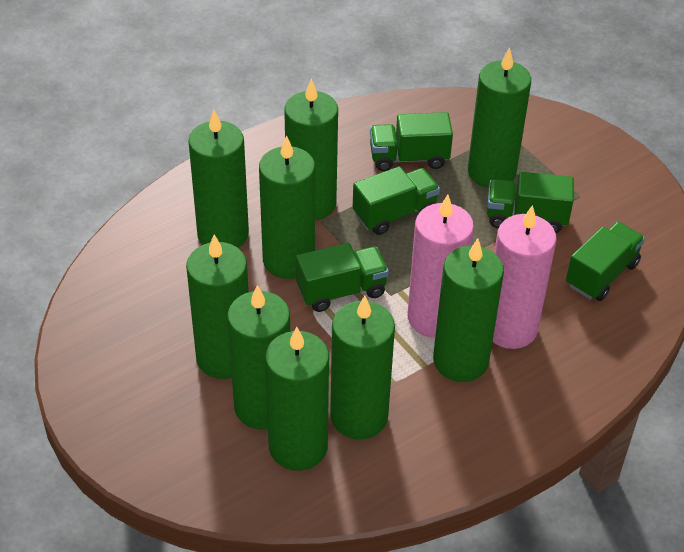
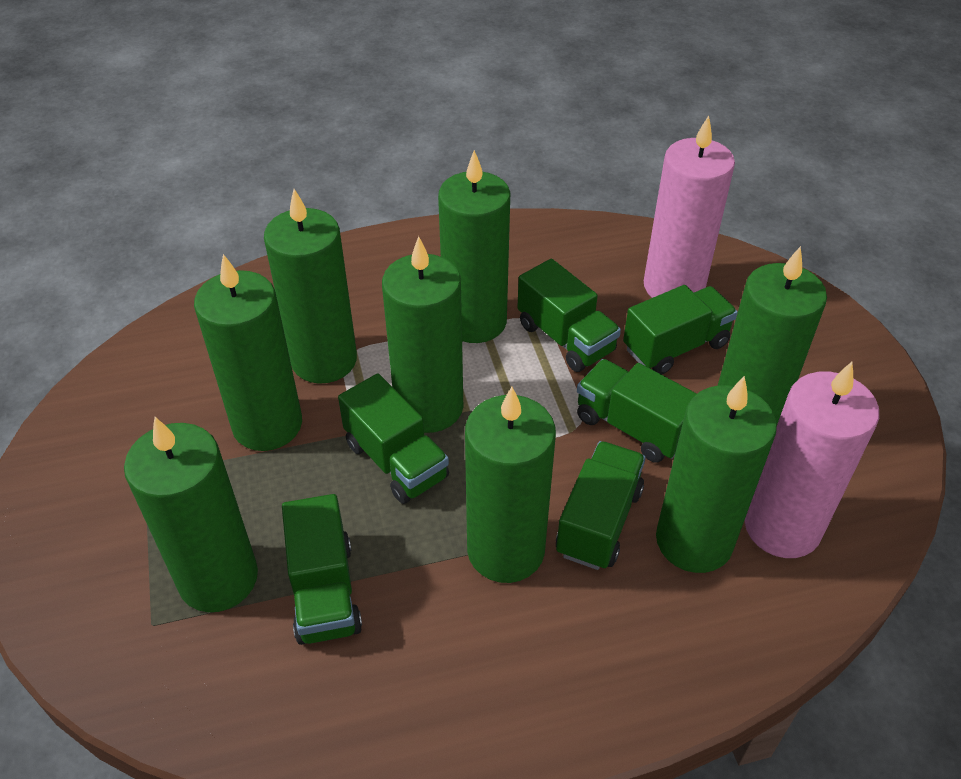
green candle: 9 -> 8
green truck: 5 -> 6

